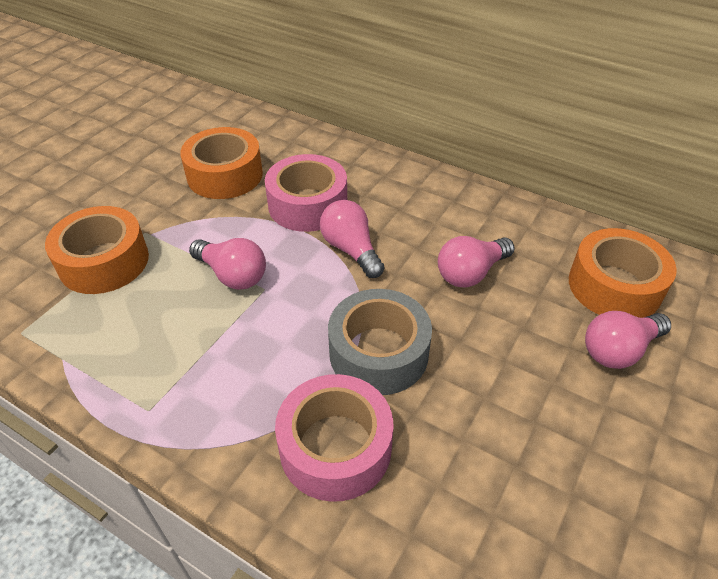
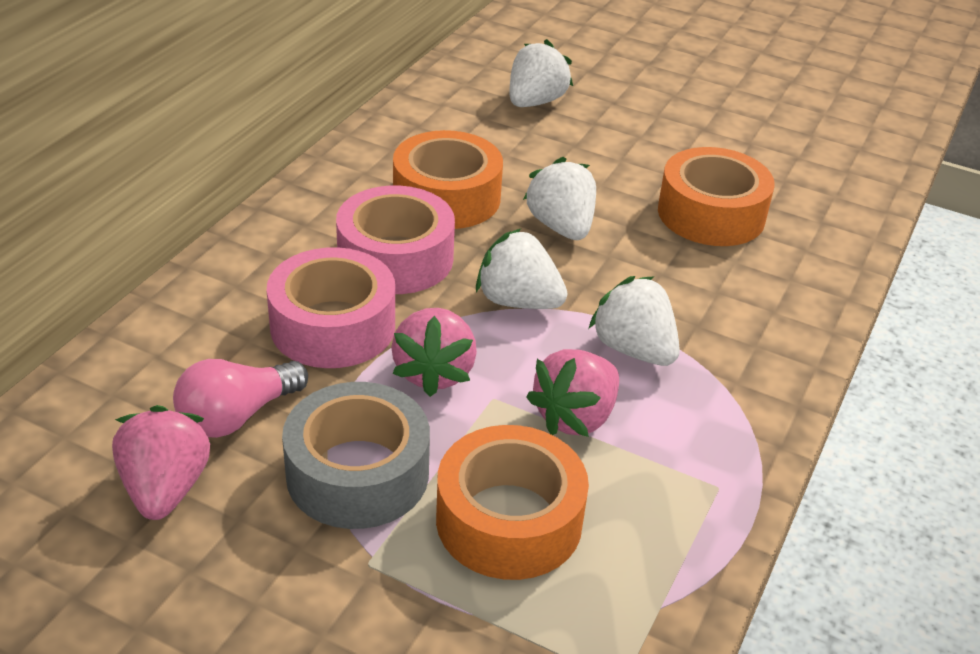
pink light bulb: 4 -> 1
pink strawberry: 0 -> 3
white strawberry: 0 -> 4

